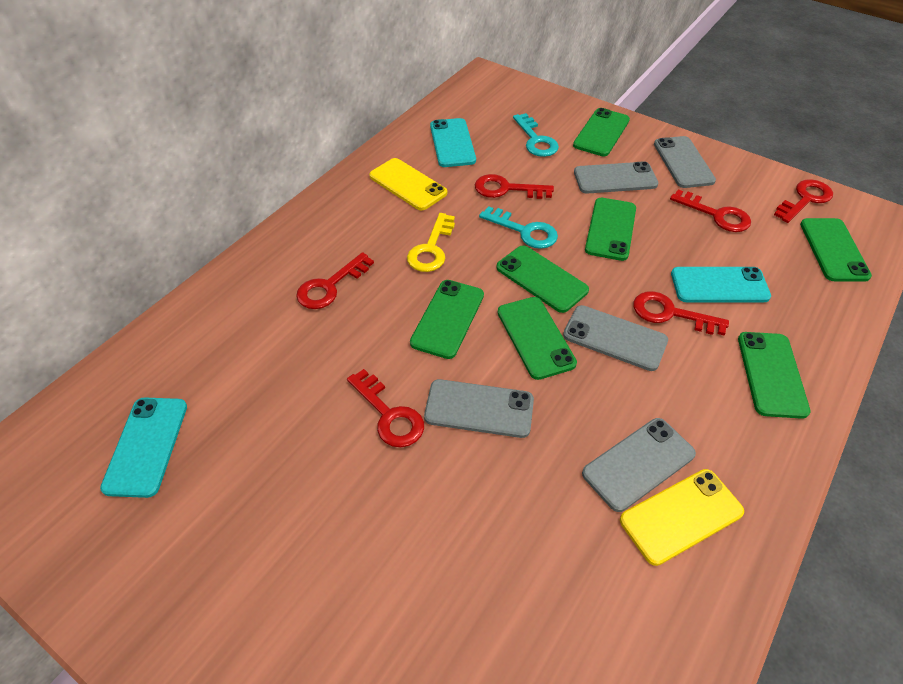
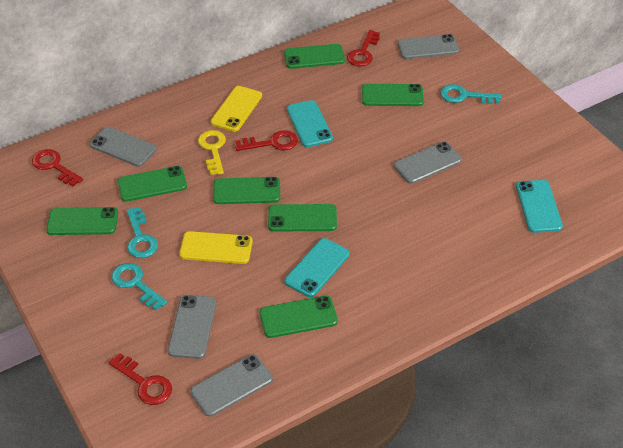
red key: 6 -> 4
turquoise key: 2 -> 3

